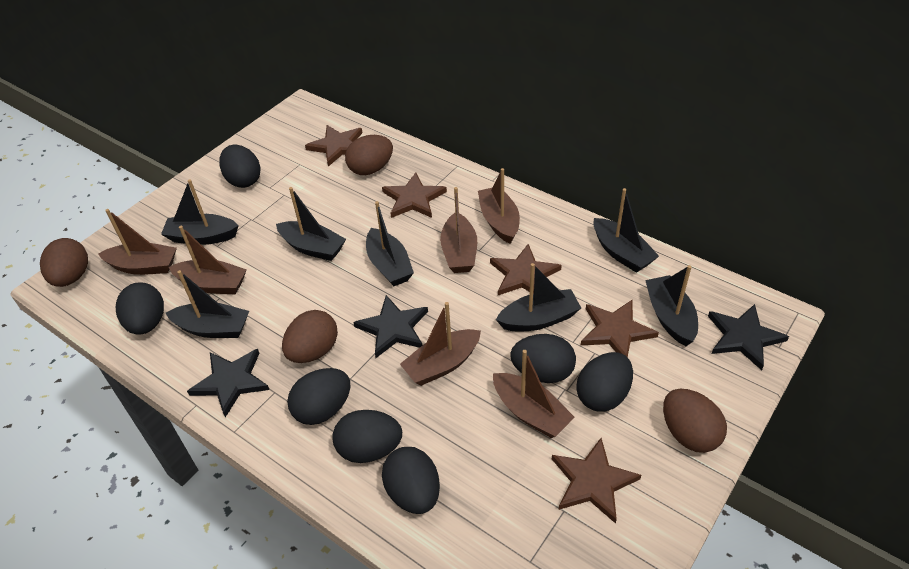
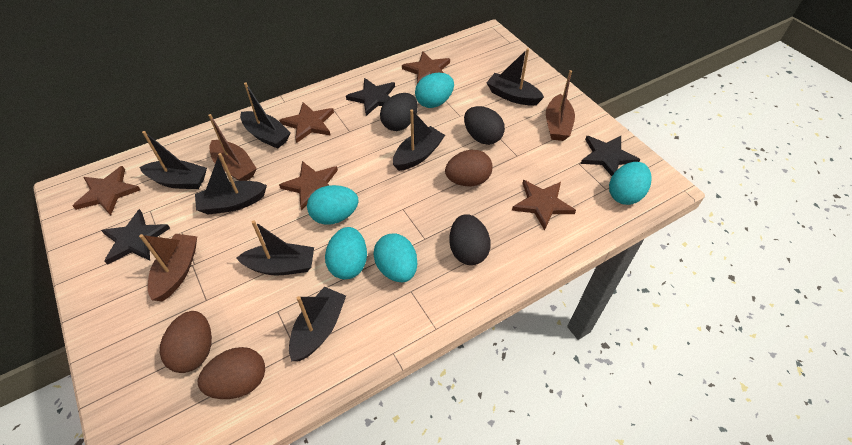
black egg: 7 -> 3
brown boat: 6 -> 3
brown egg: 4 -> 3
turquoise egg: 0 -> 5

